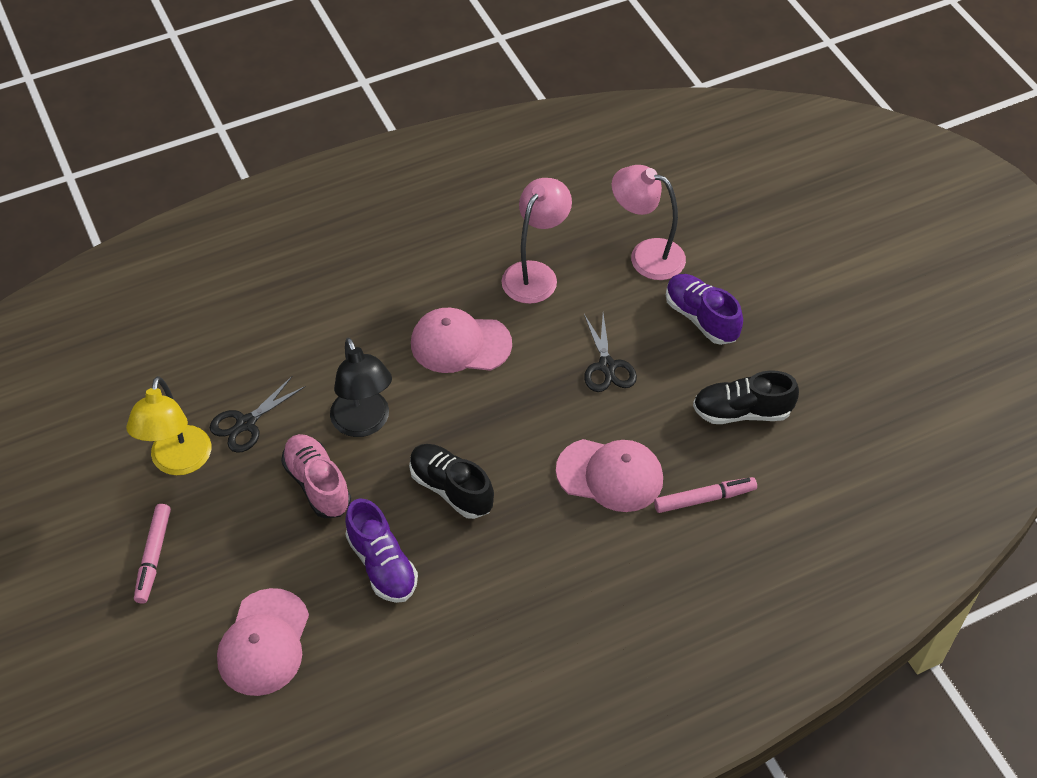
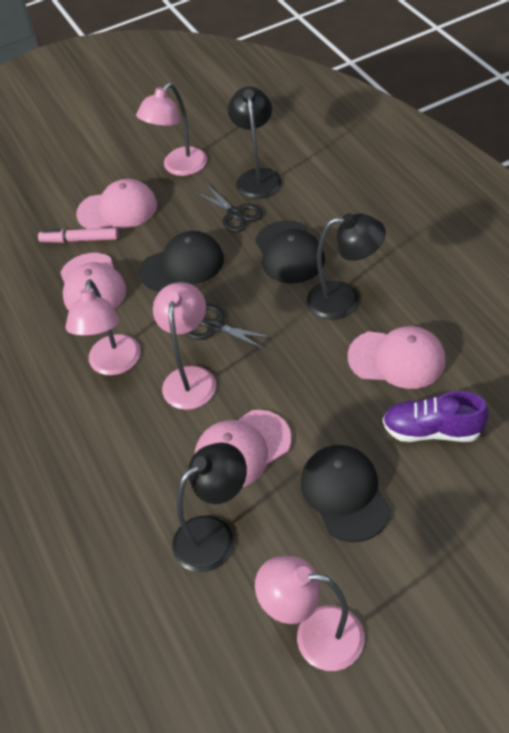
black cap: 0 -> 3
black lamp: 1 -> 3
black shoe: 2 -> 0
pink cap: 3 -> 4
pink lamp: 2 -> 4
pink marker: 2 -> 1
pink shoe: 1 -> 0
purple shoe: 2 -> 1
yellow lamp: 1 -> 0

